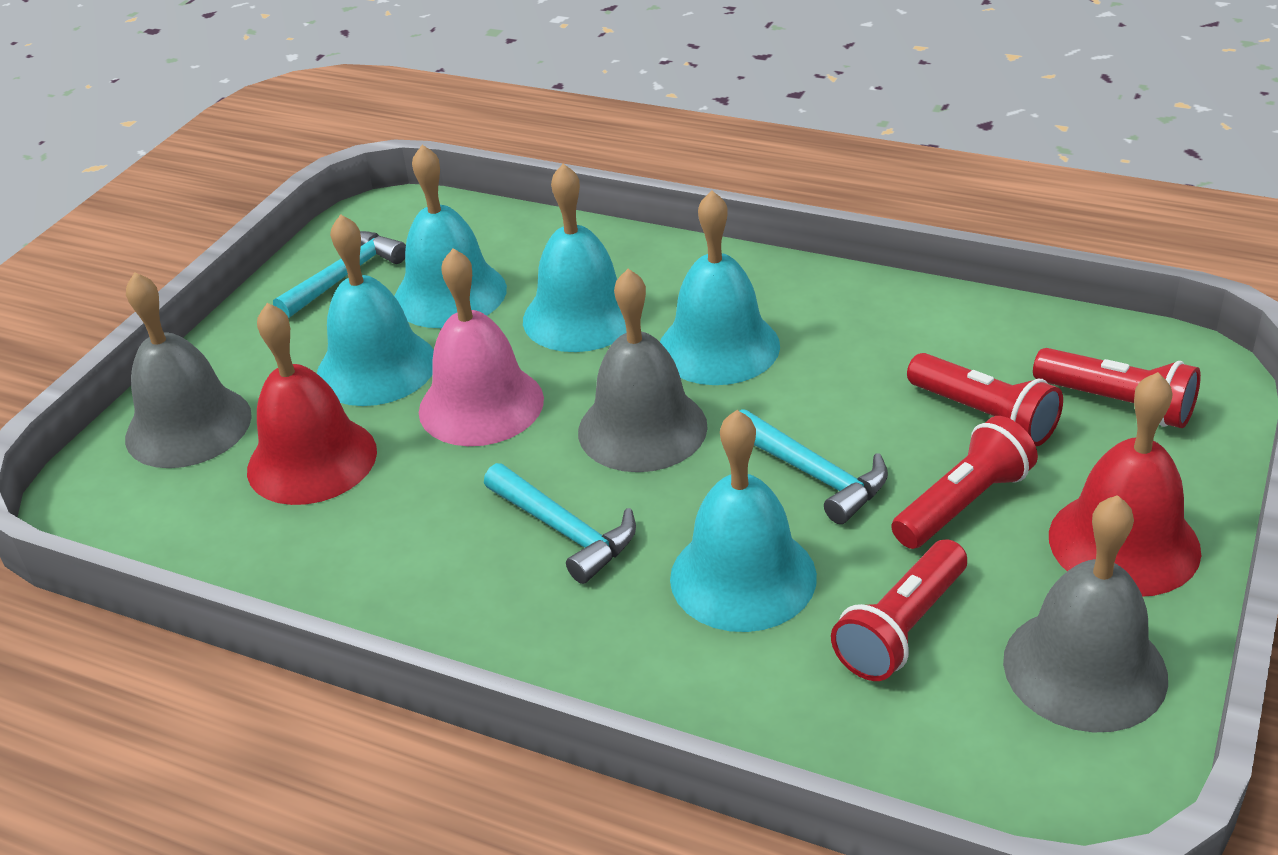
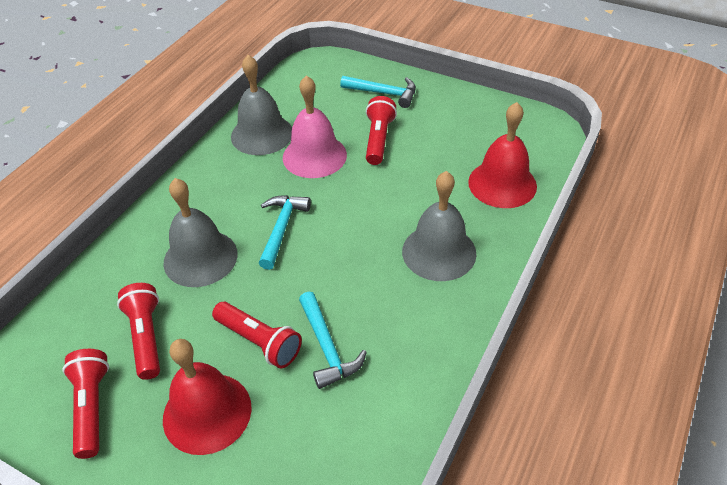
turquoise bell: 5 -> 0

